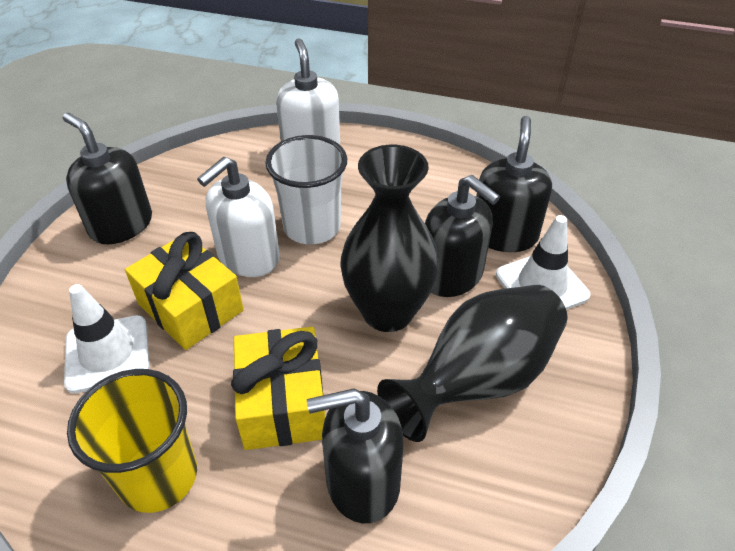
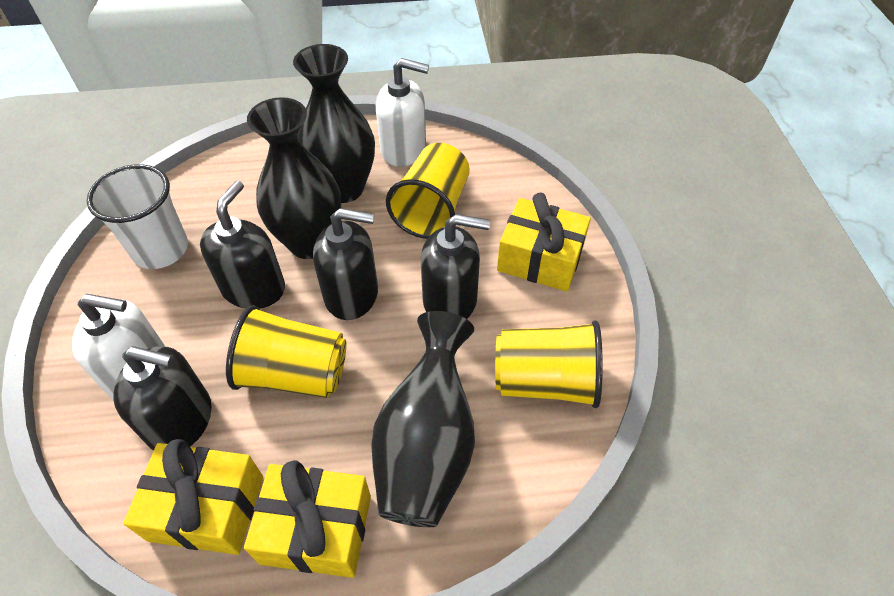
black vase: 2 -> 3
white traffic cone: 2 -> 0
yellow cup: 1 -> 3
yellow gift: 2 -> 3

